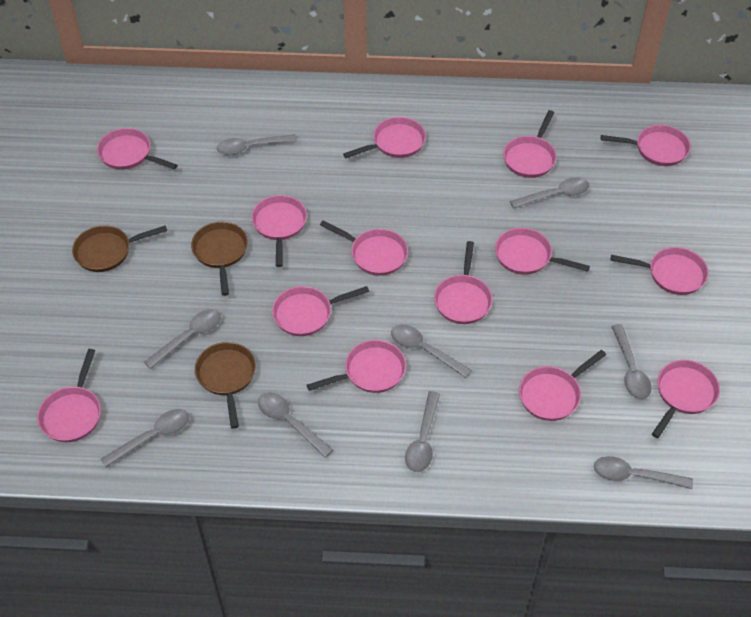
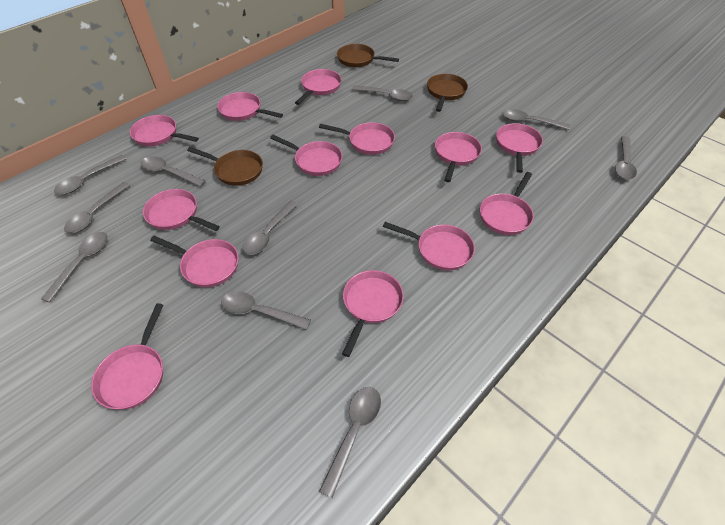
grey spoon: 9 -> 10
pink pan: 14 -> 13

